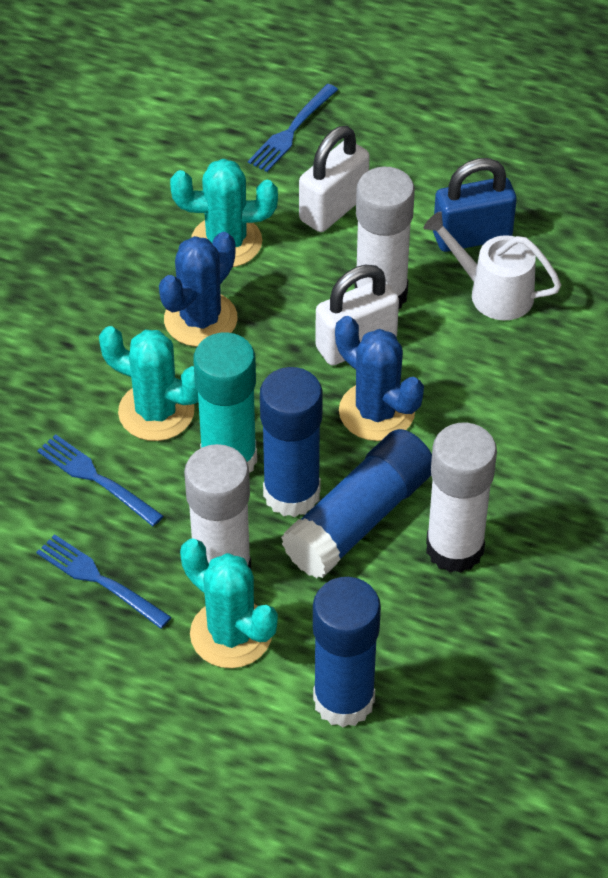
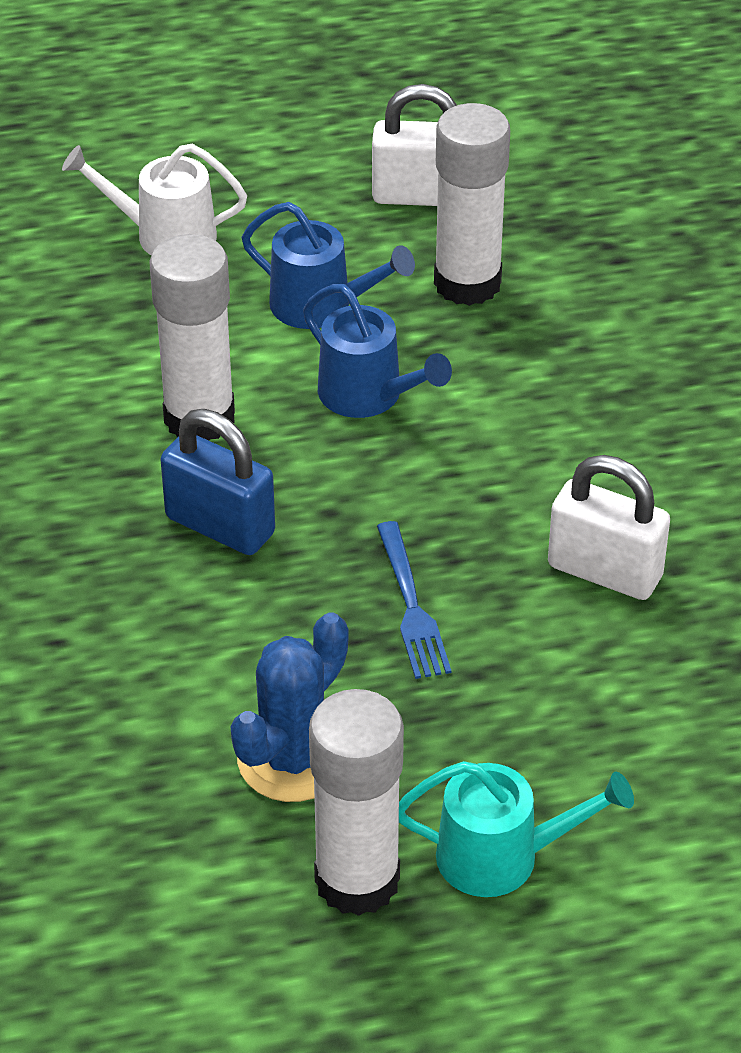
blue cactus: 2 -> 1
blue fork: 3 -> 1
blue glue stick: 3 -> 0
blue watering can: 0 -> 2
turquoise cactus: 3 -> 0
turquoise glue stick: 1 -> 0
turquoise watering can: 0 -> 1

